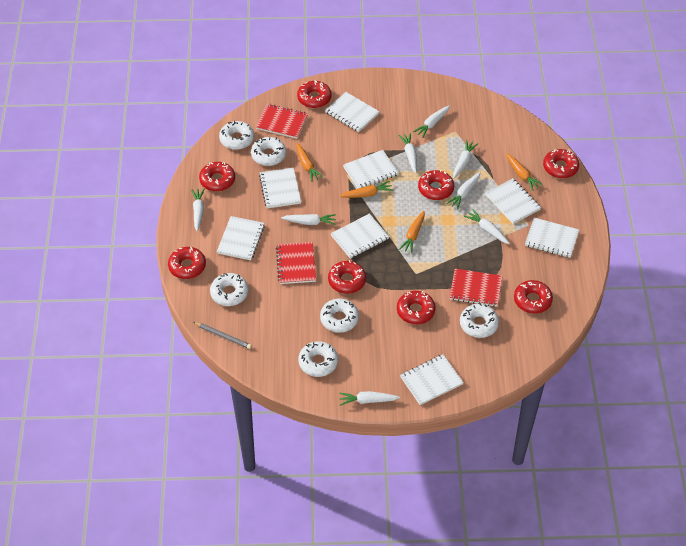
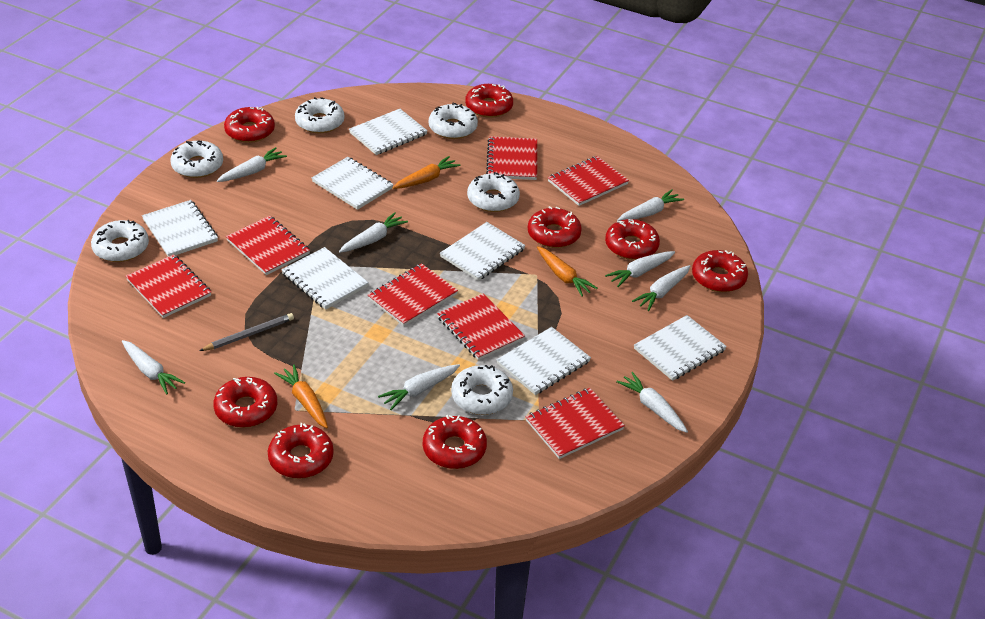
orange carrot: 4 -> 3
red notebook: 3 -> 7
white notebook: 8 -> 7

